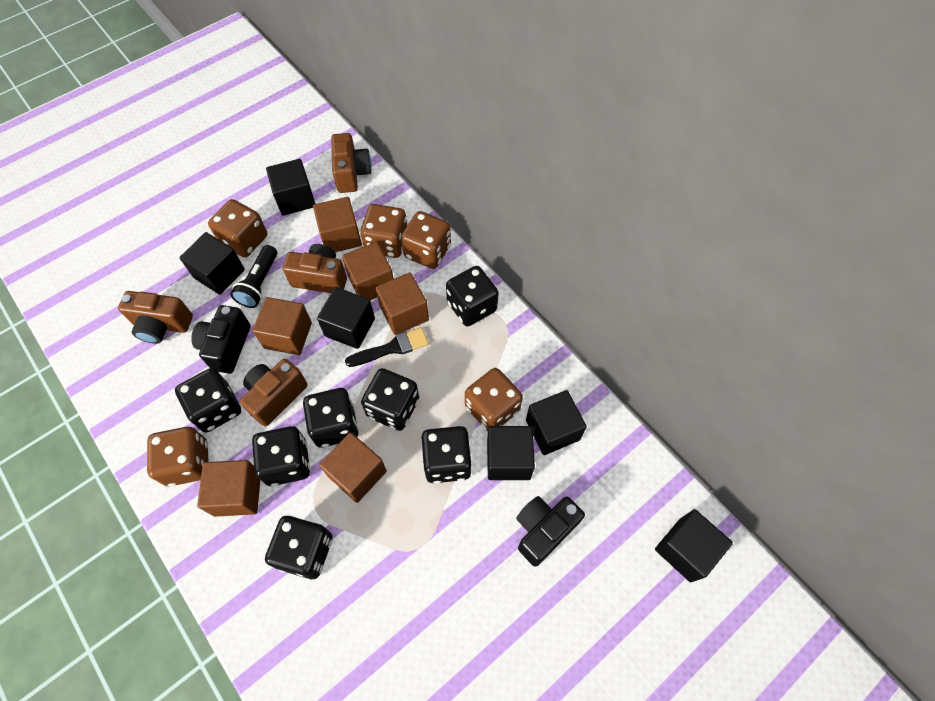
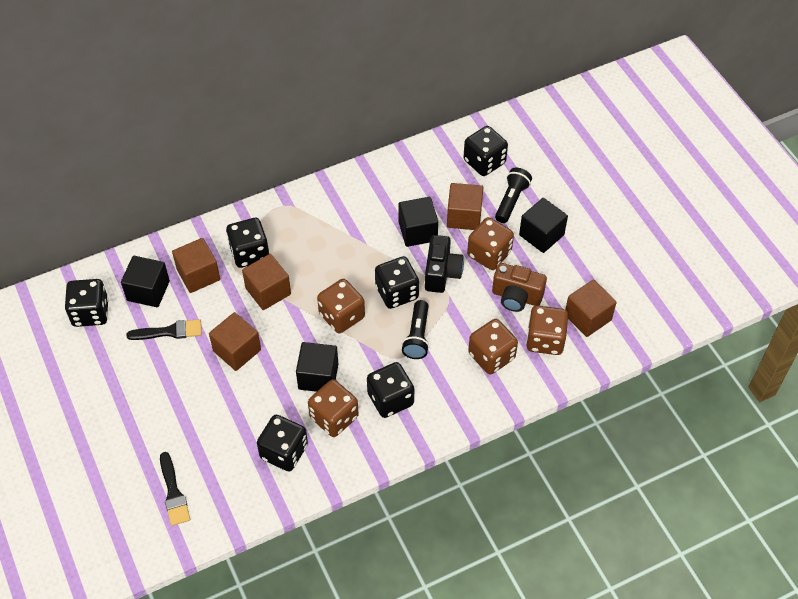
black brush: 1 -> 2
black camera: 2 -> 1
black cube: 6 -> 4
black dice: 7 -> 6
black flashlight: 1 -> 2
brown camera: 4 -> 1
brown cube: 6 -> 5

